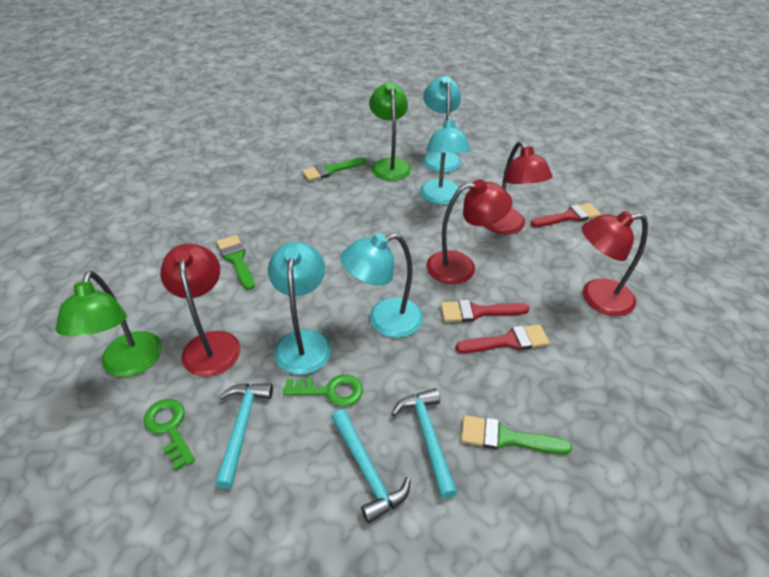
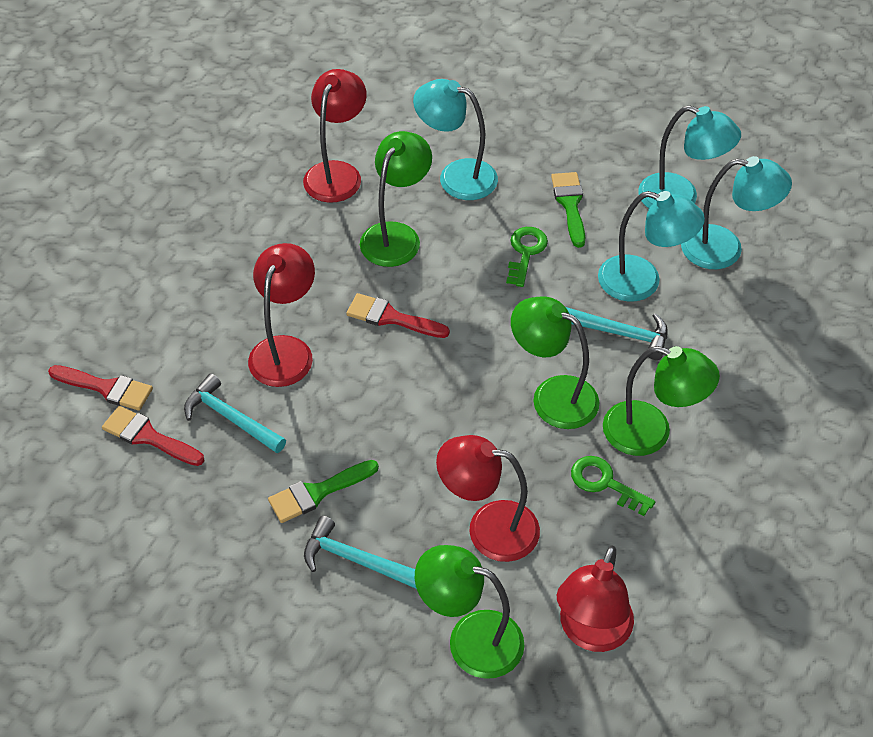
green brush: 3 -> 2
green lamp: 2 -> 4

